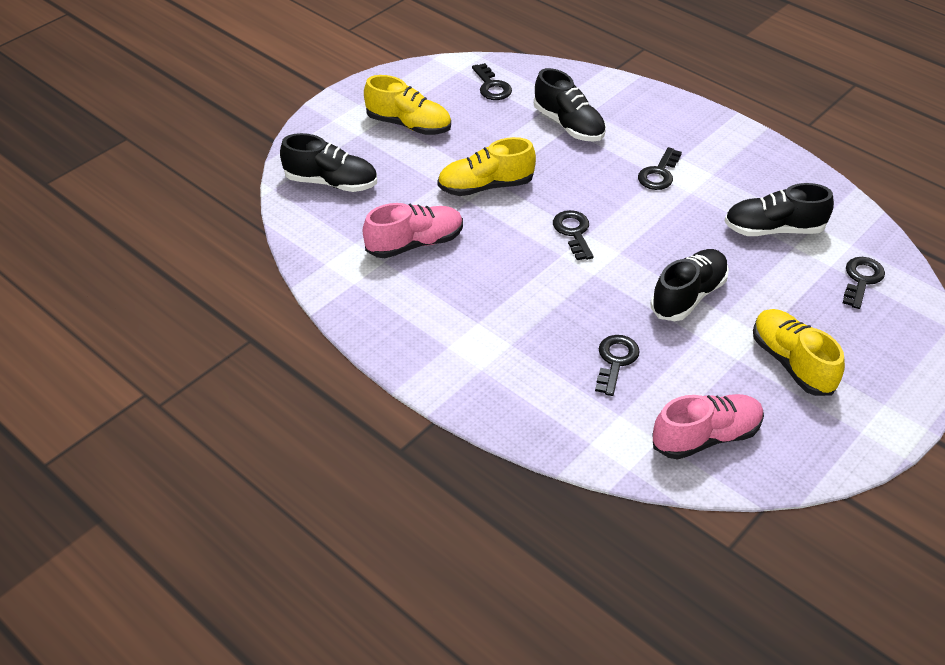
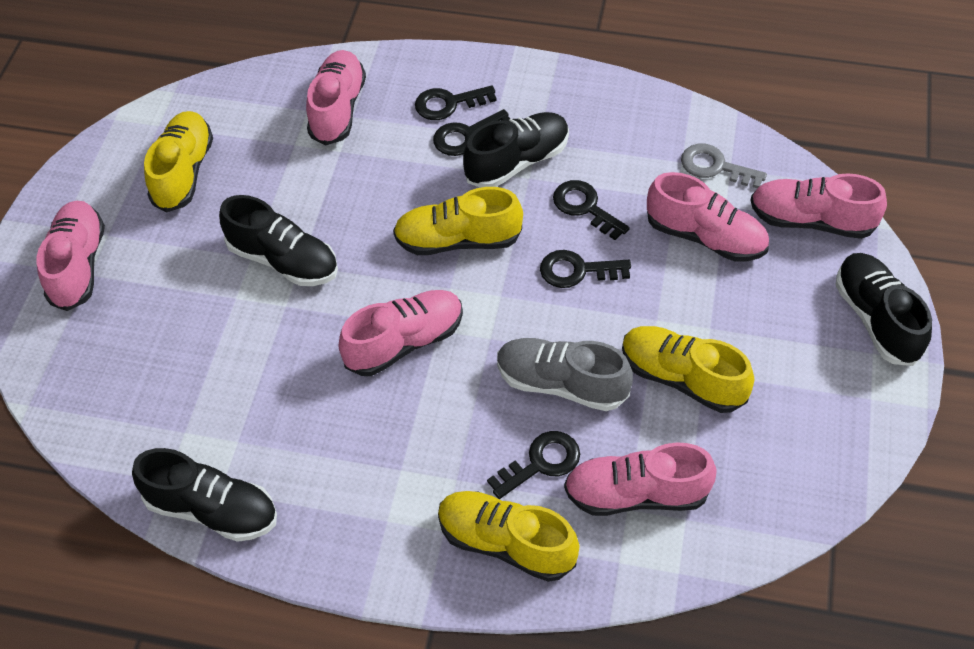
grey key: 0 -> 1
grey shoe: 0 -> 1
pink shoe: 2 -> 6
yellow shoe: 3 -> 4

